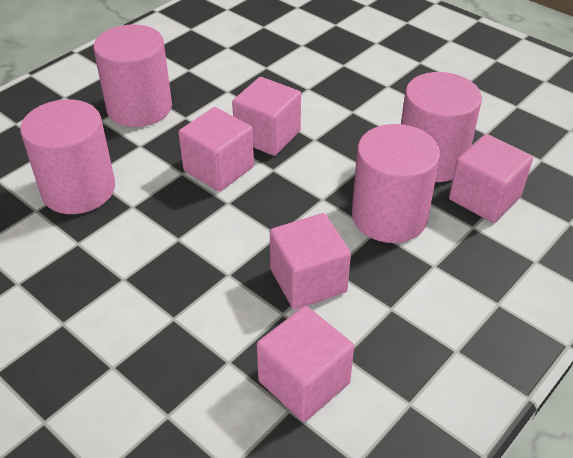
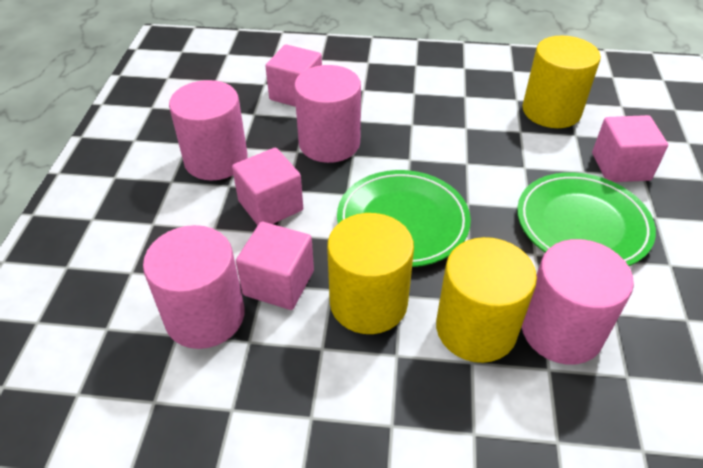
green plate: 0 -> 2
pink cube: 5 -> 4
yellow cylinder: 0 -> 3

